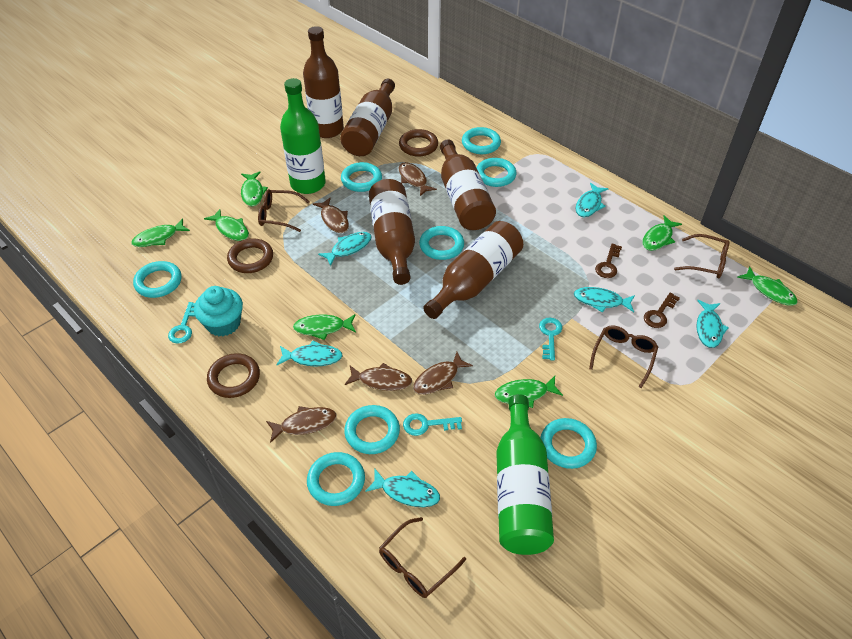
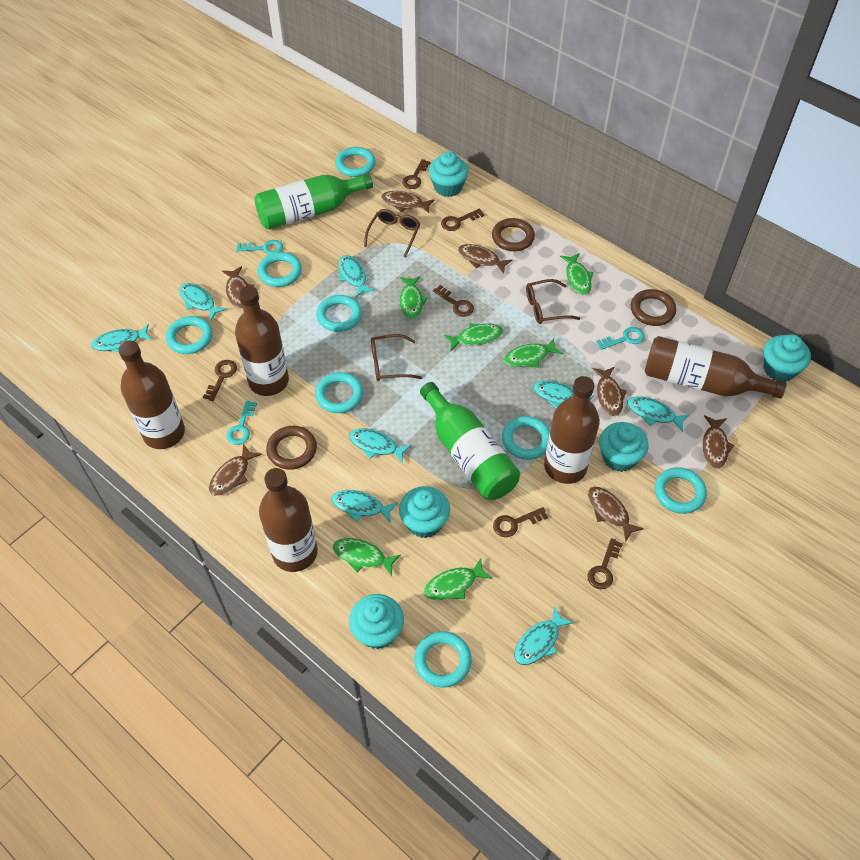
brown fish: 5 -> 7
brown glasses: 4 -> 3
brown key: 2 -> 6
green fish: 7 -> 6
turquoise cupcake: 1 -> 5
turquoise fish: 6 -> 8

